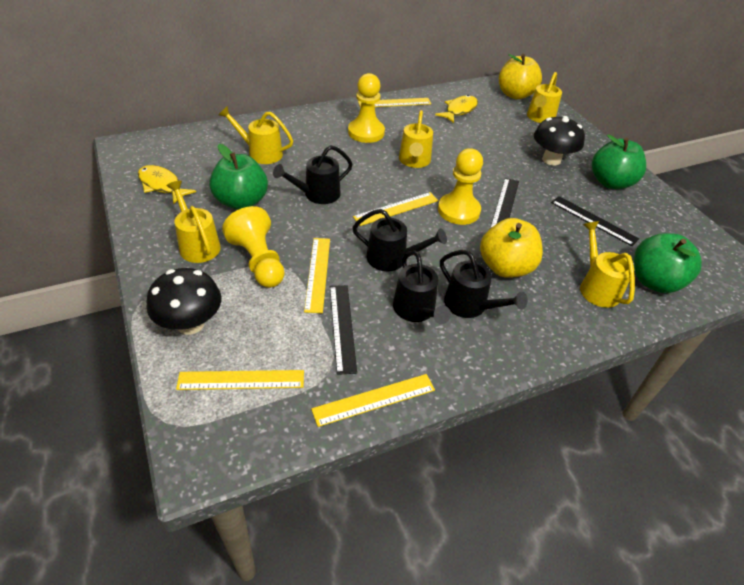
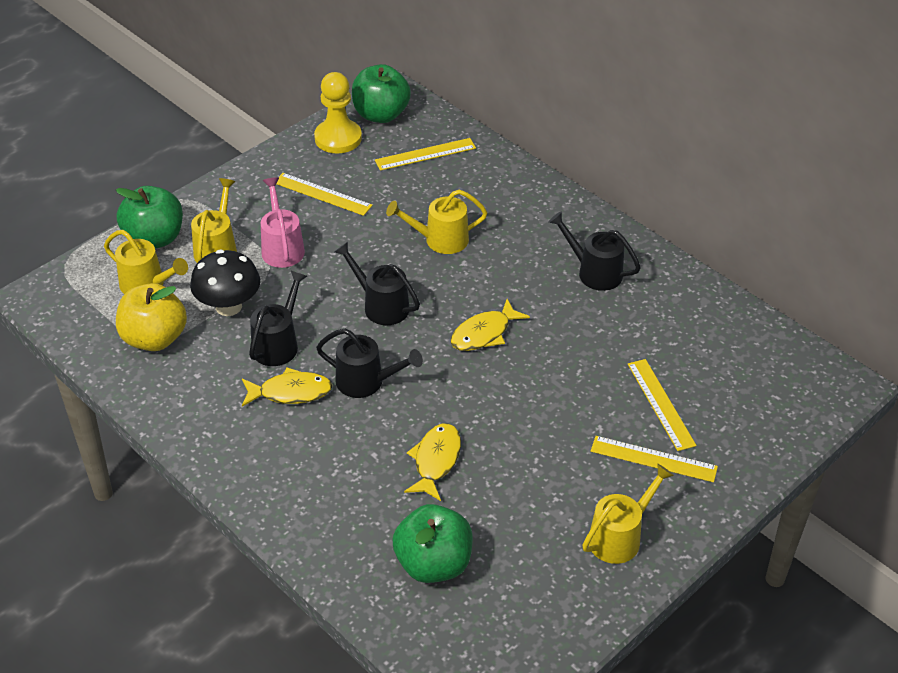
black mushroom: 2 -> 1
black ruler: 3 -> 0
pink watering can: 0 -> 1
yellow apple: 2 -> 1
yellow fish: 2 -> 3
yellow pawn: 3 -> 1
yellow ruler: 5 -> 4
yellow watering can: 5 -> 4

